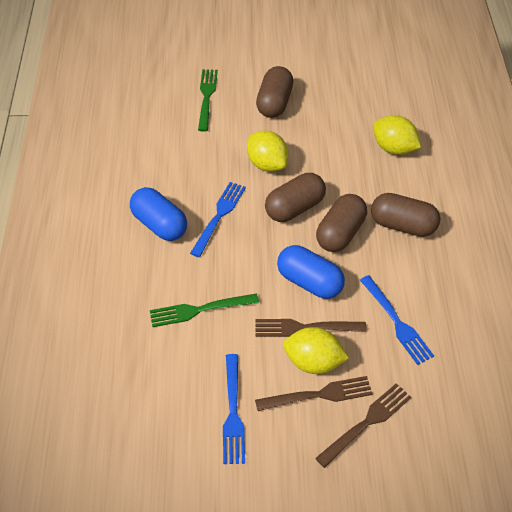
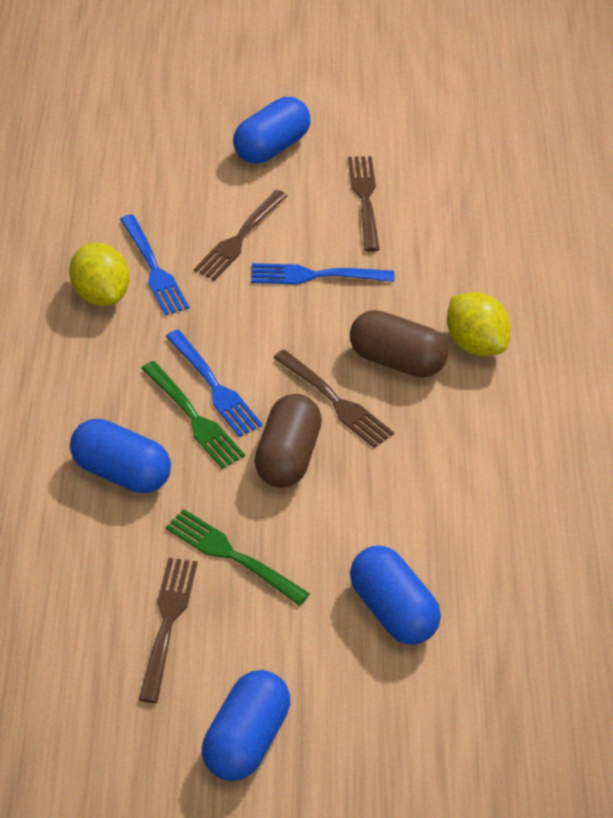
blue capsule: 2 -> 4
brown capsule: 4 -> 2
brown fork: 3 -> 4
yellow lemon: 3 -> 2

